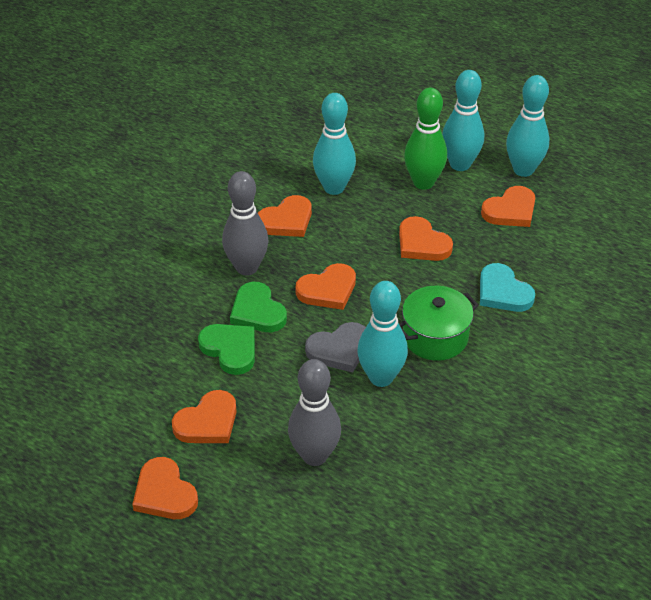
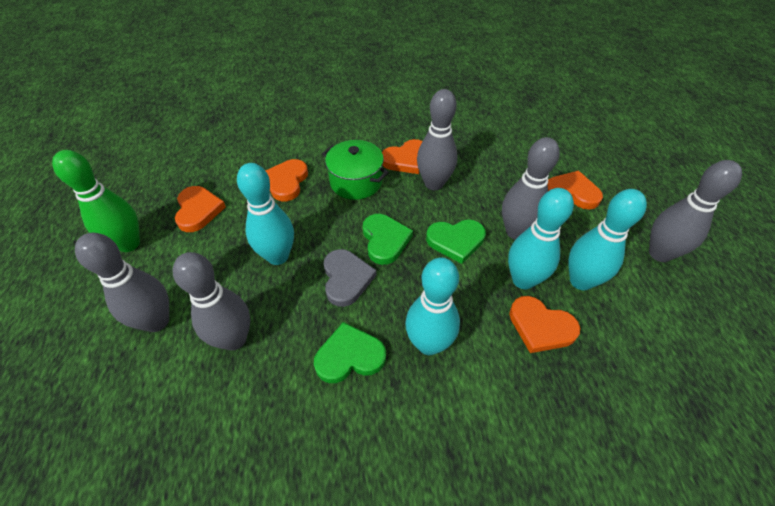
green heart: 2 -> 3
grey bowling pin: 2 -> 5
orange heart: 6 -> 5
turquoise heart: 1 -> 0

